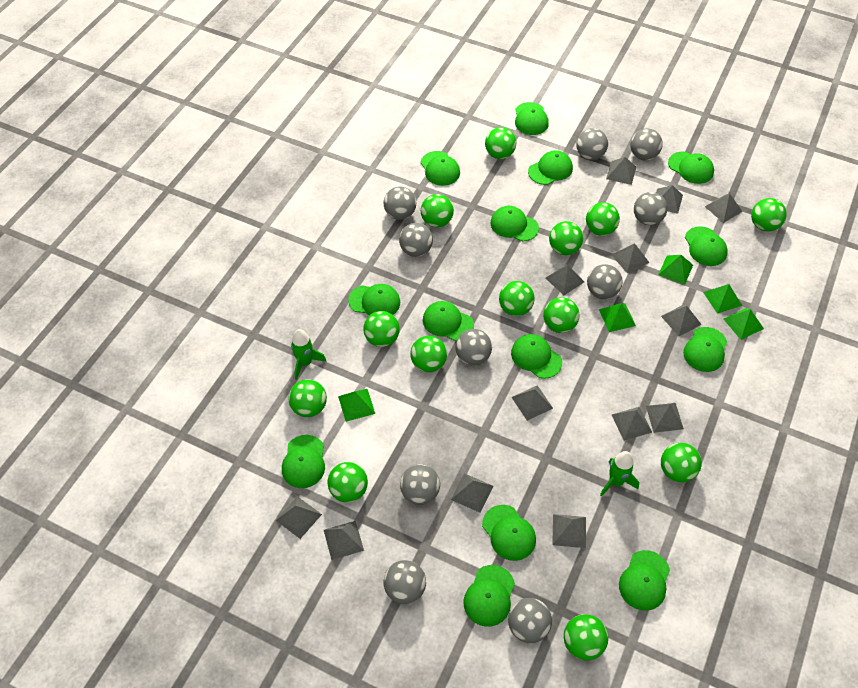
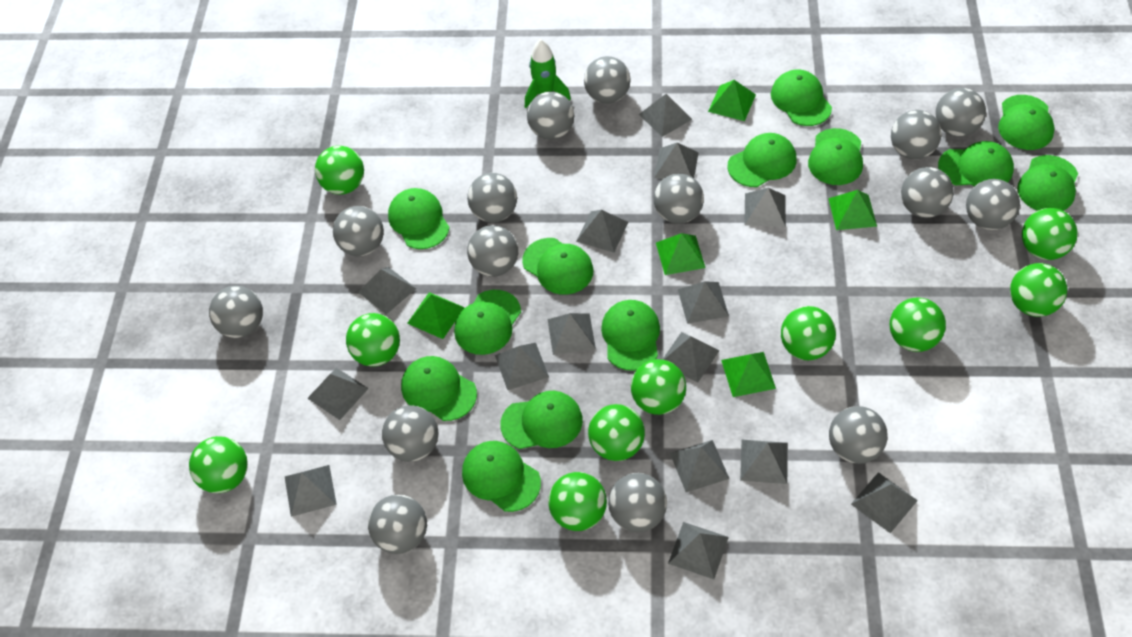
green ball: 13 -> 10
green cap: 14 -> 13
green rocket: 2 -> 1
grey ball: 10 -> 15
grey pyramid: 13 -> 15

